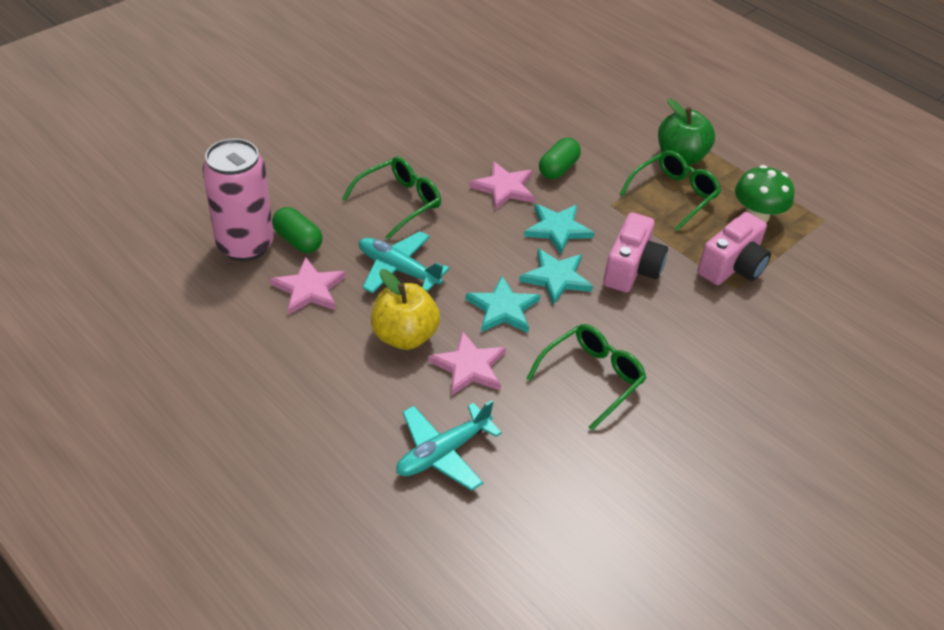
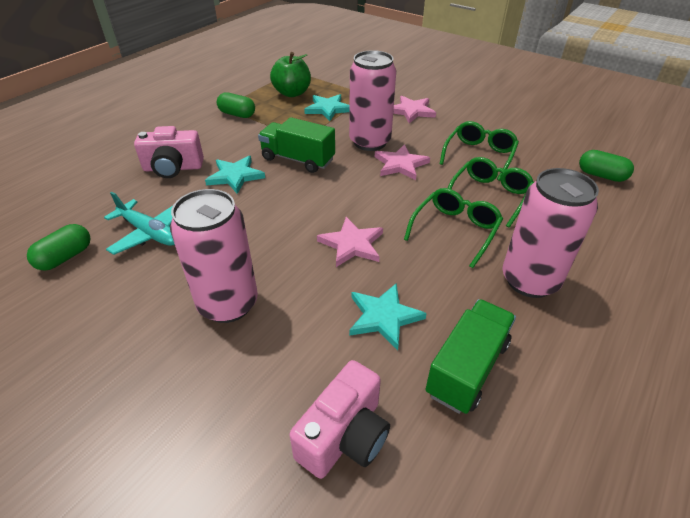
green capsule: 2 -> 3
green mushroom: 1 -> 0
green truck: 0 -> 2
pink can: 1 -> 3
turquoise plane: 2 -> 1
yellow apple: 1 -> 0

